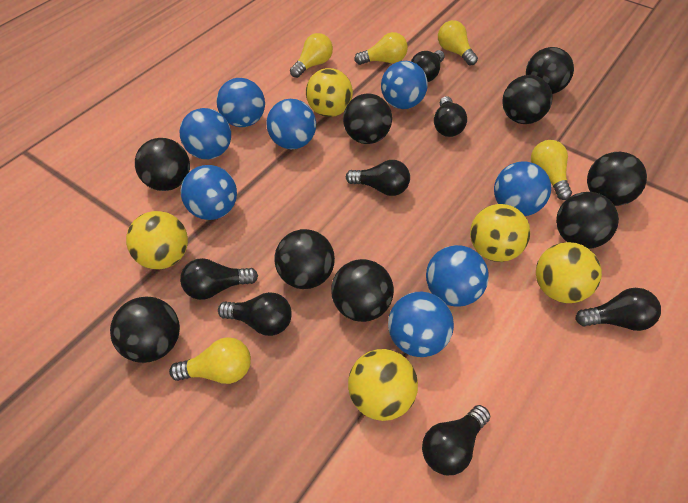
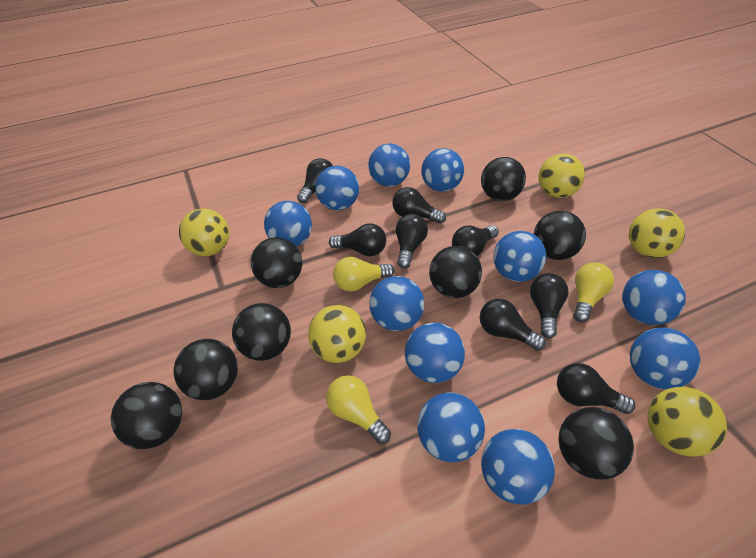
black ball: 9 -> 8
black light bulb: 7 -> 8
blue ball: 8 -> 11
yellow light bulb: 5 -> 3

